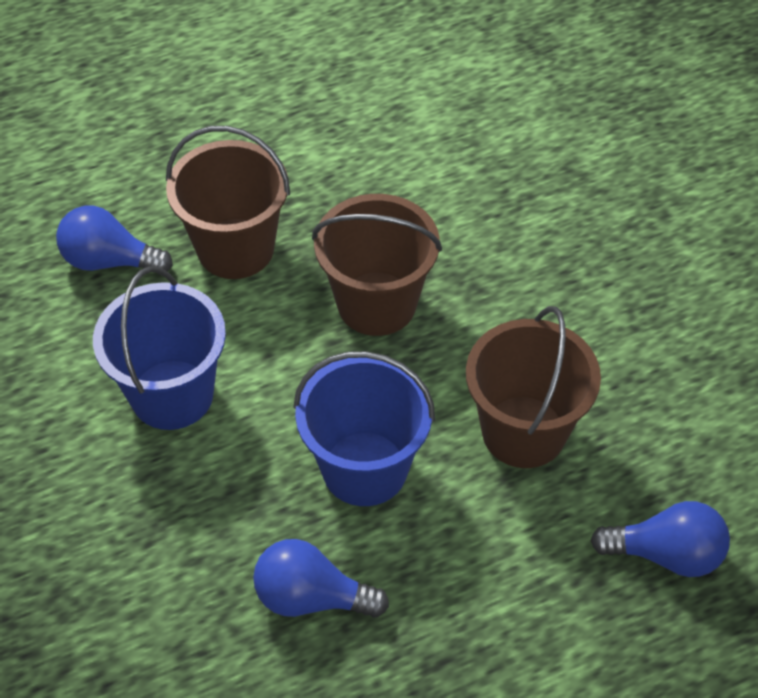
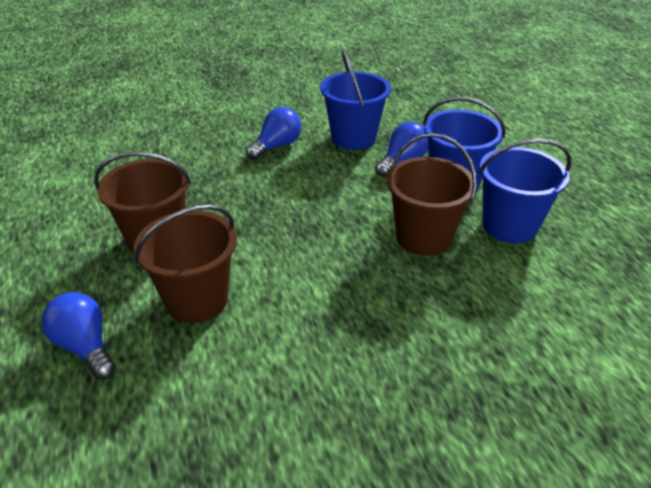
blue bucket: 2 -> 3

